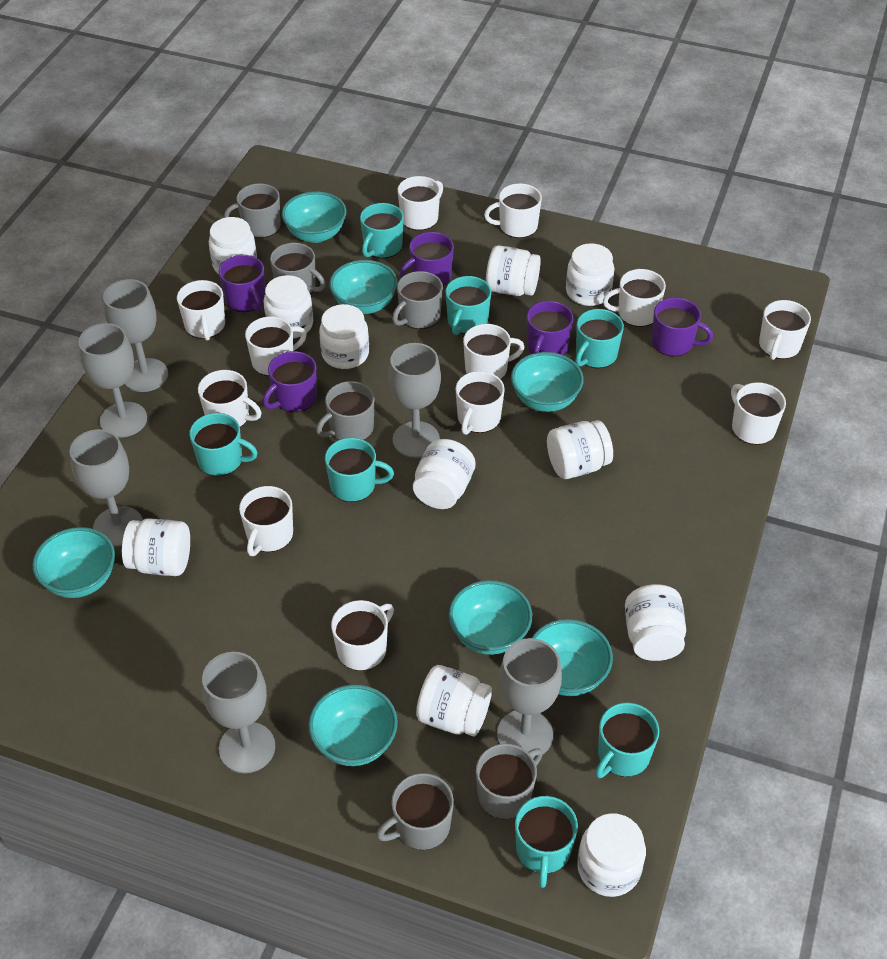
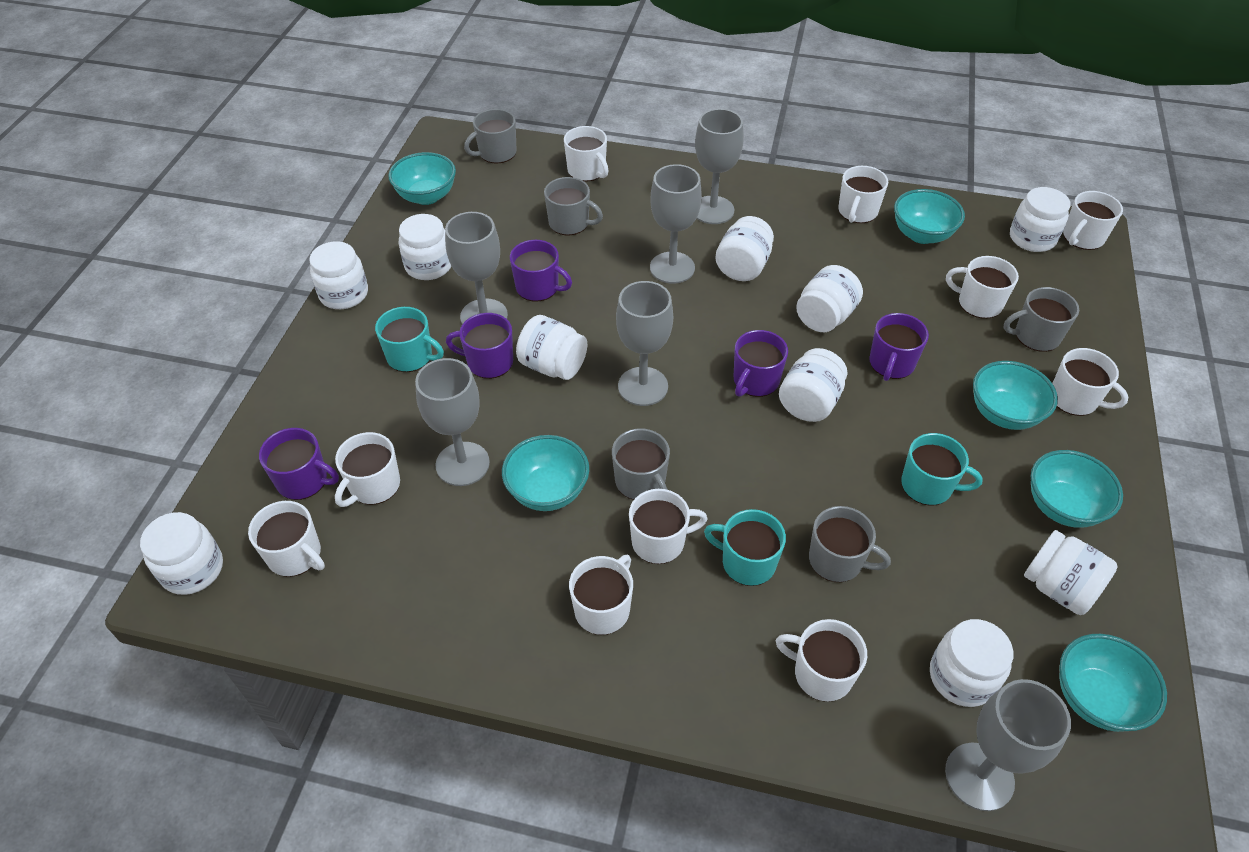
grey mug: 6 -> 5
turquoise bowl: 7 -> 6
turquoise mug: 7 -> 3
white jar: 11 -> 10
white mug: 12 -> 10

